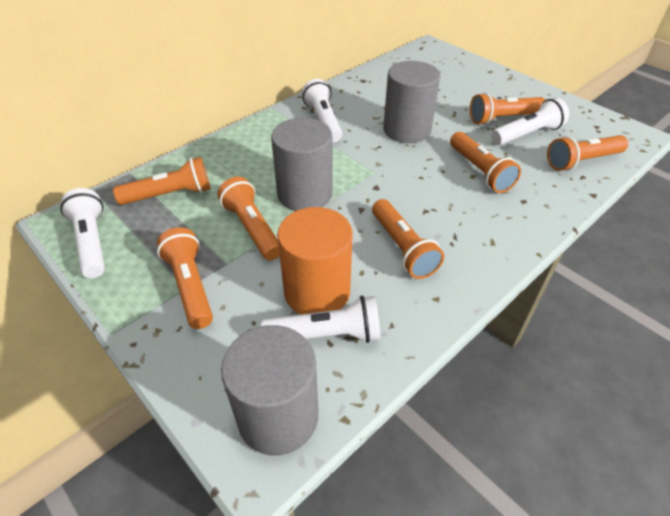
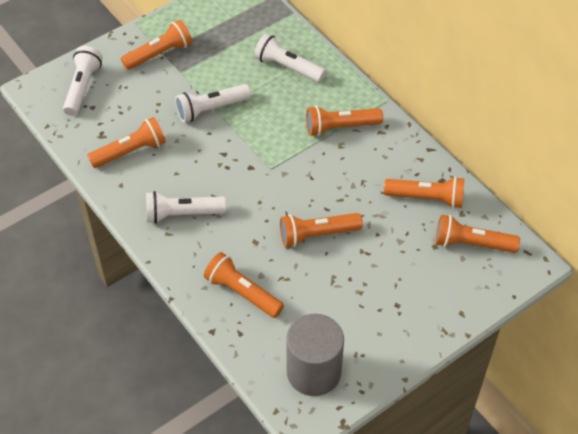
grey cylinder: 3 -> 1
orange cylinder: 1 -> 0

